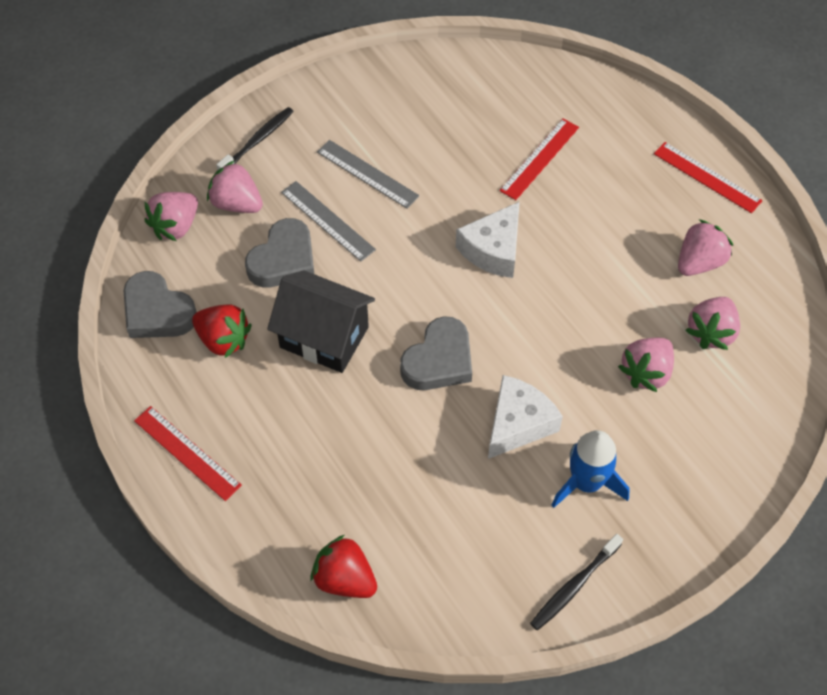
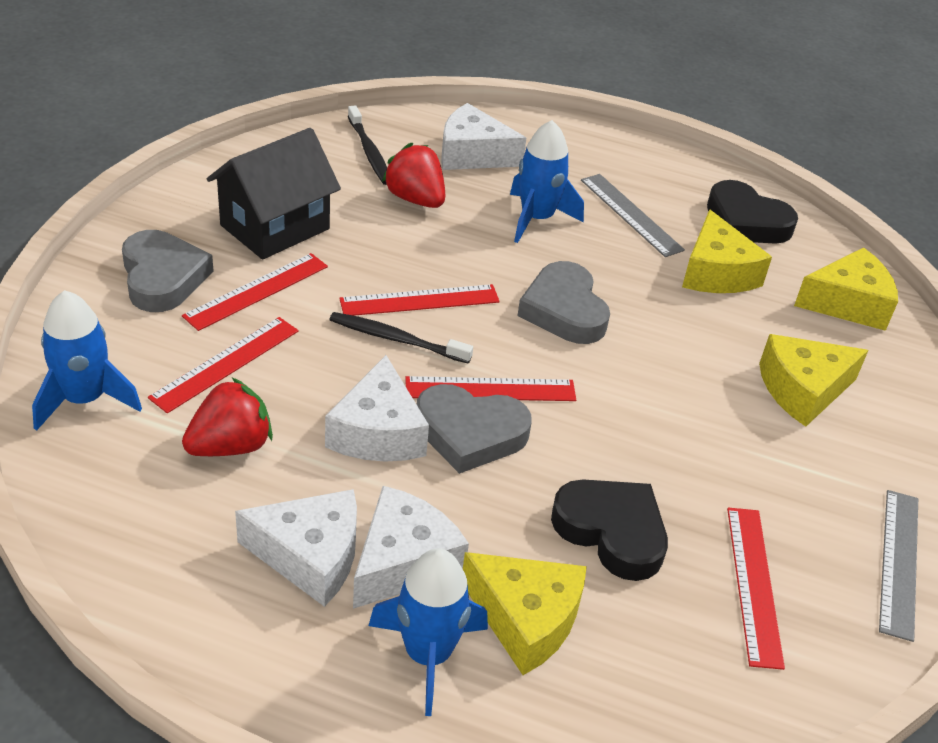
black heart: 0 -> 2
blue rocket: 1 -> 3
pink strawberry: 5 -> 0
red ruler: 3 -> 5
white cheese: 2 -> 4
yellow cheese: 0 -> 4

